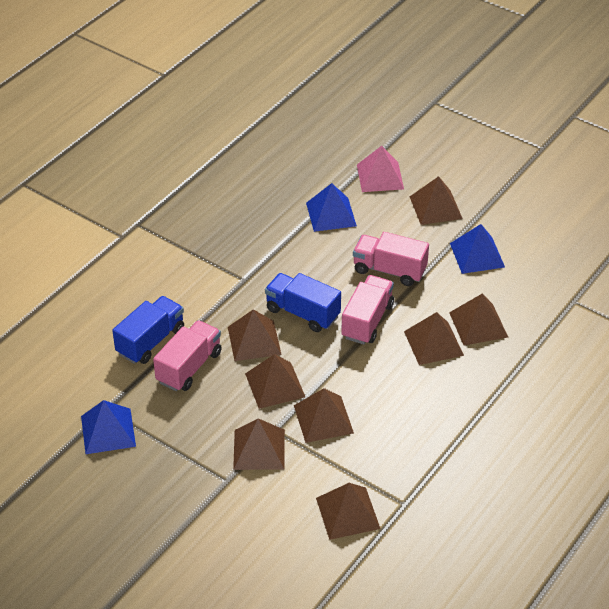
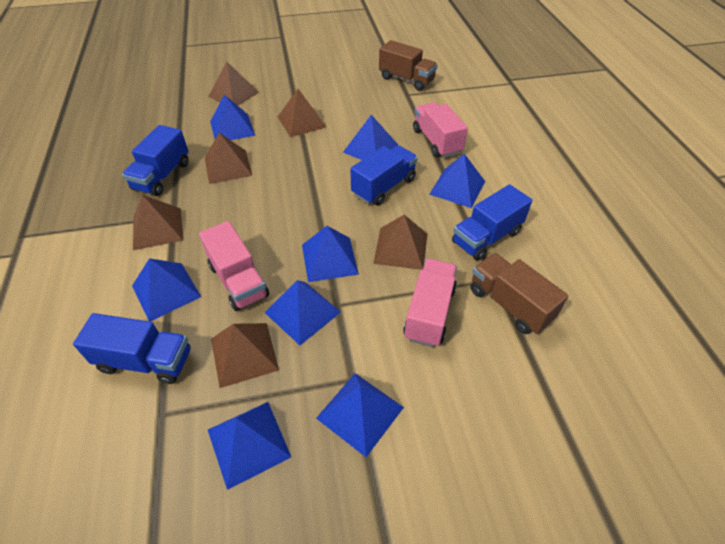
blue pyramid: 3 -> 8
blue truck: 2 -> 4
brown pyramid: 8 -> 6
brown truck: 0 -> 2
pink pyramid: 1 -> 0

